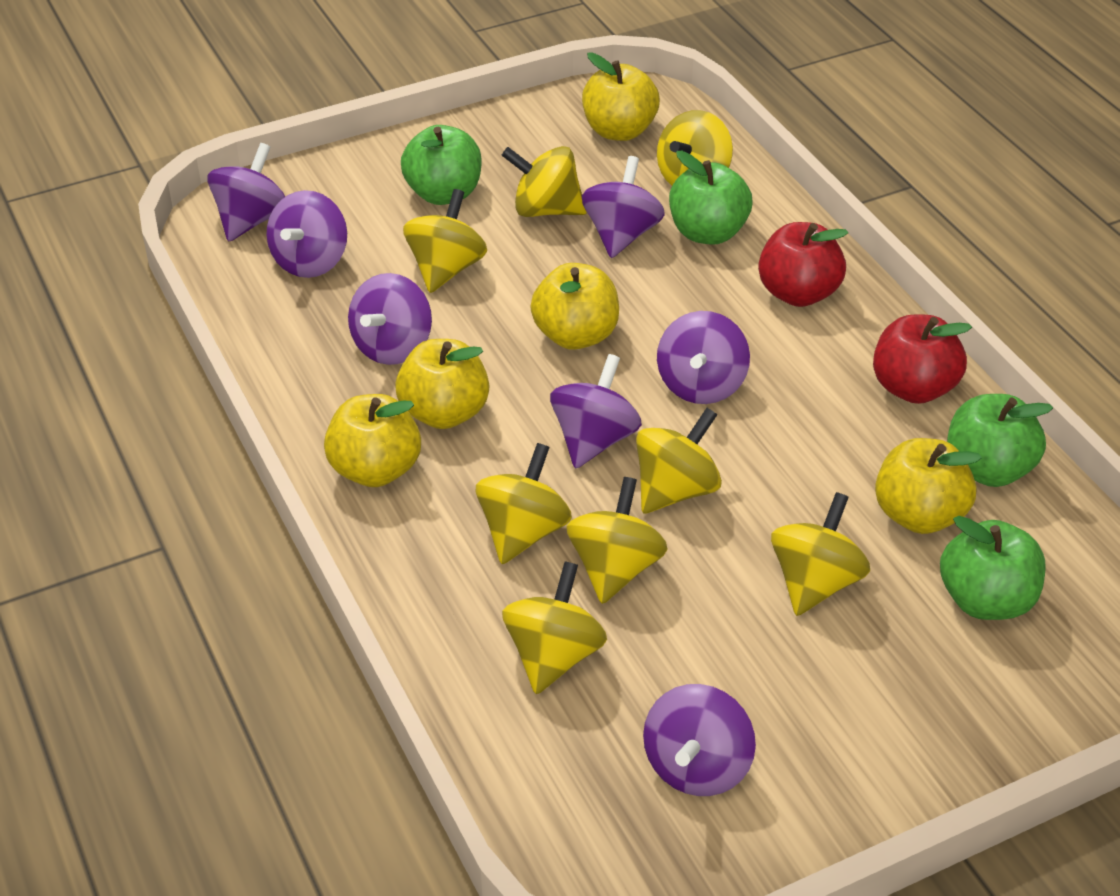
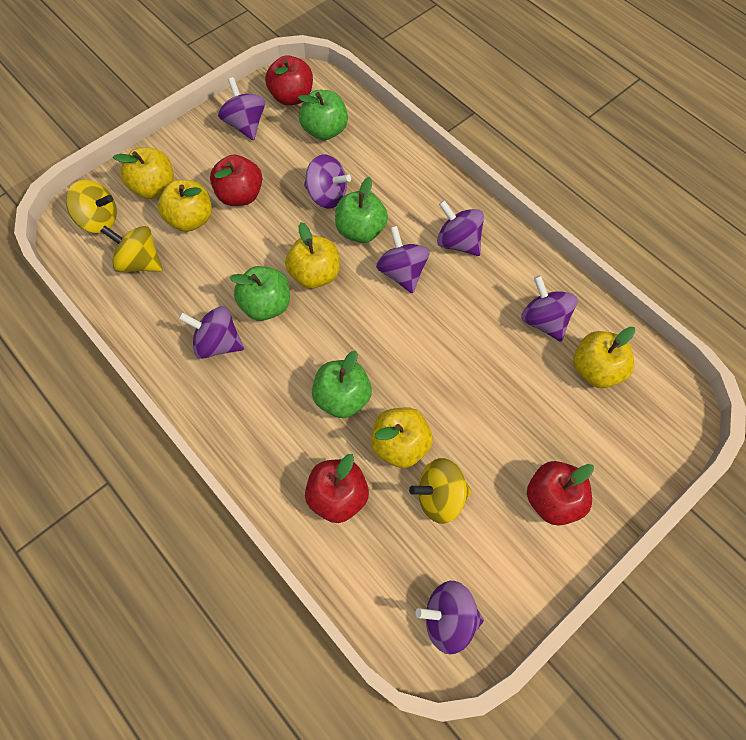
red apple: 2 -> 4
yellow spinning top: 8 -> 3

